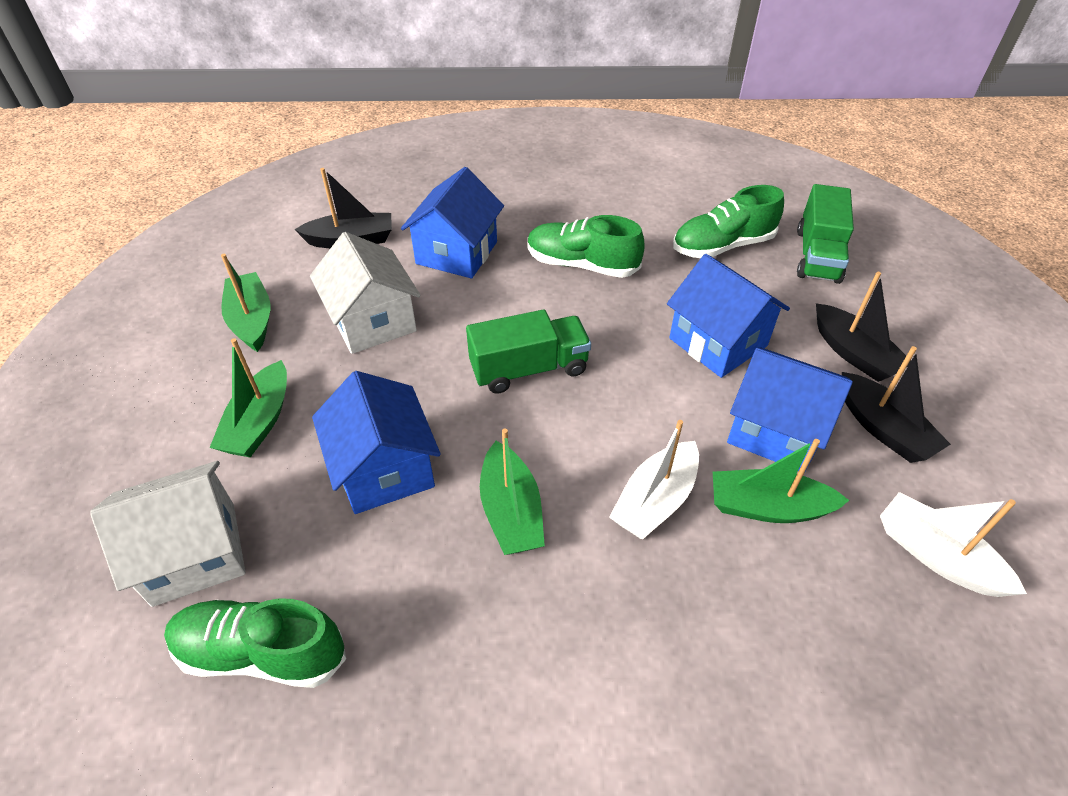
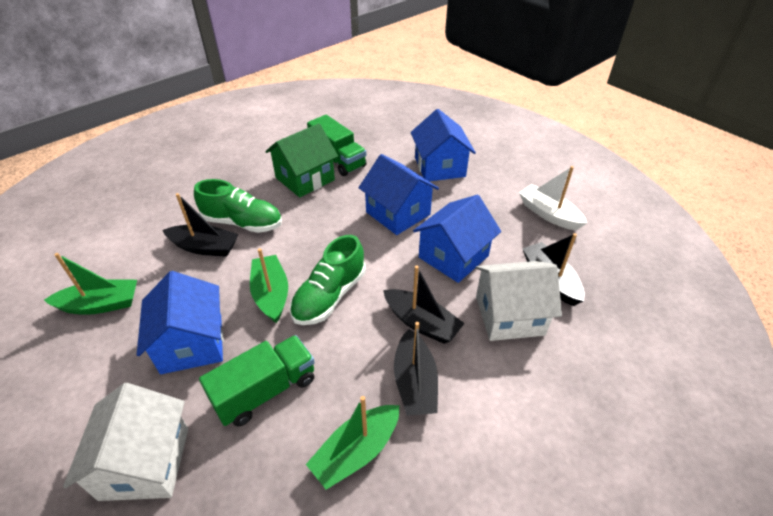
black boat: 3 -> 4
green boat: 4 -> 3
green house: 0 -> 1
green shoe: 3 -> 2
white boat: 2 -> 1

